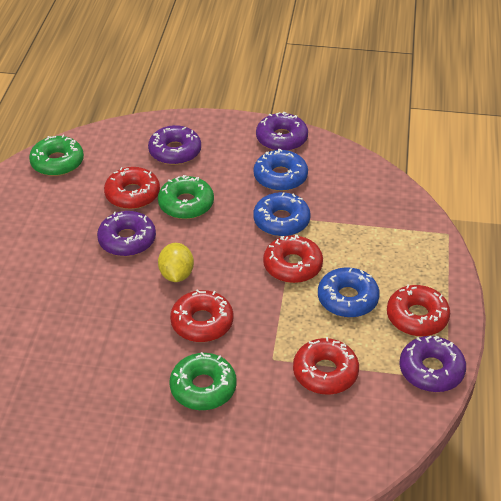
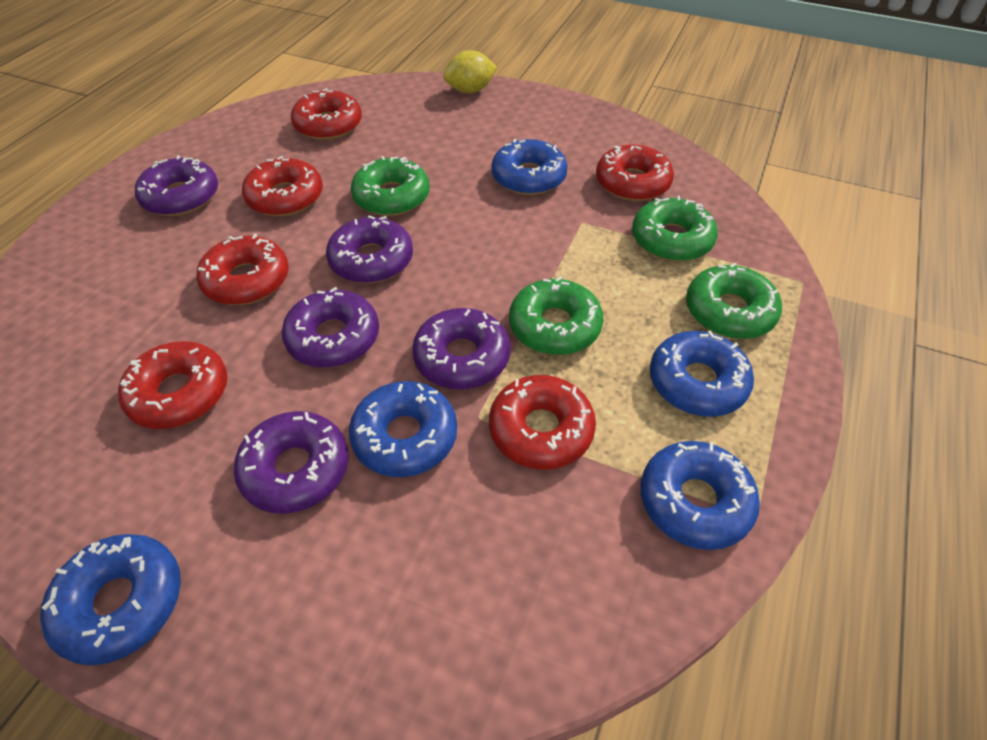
blue donut: 3 -> 5
green donut: 3 -> 4
purple donut: 4 -> 5
red donut: 5 -> 6

